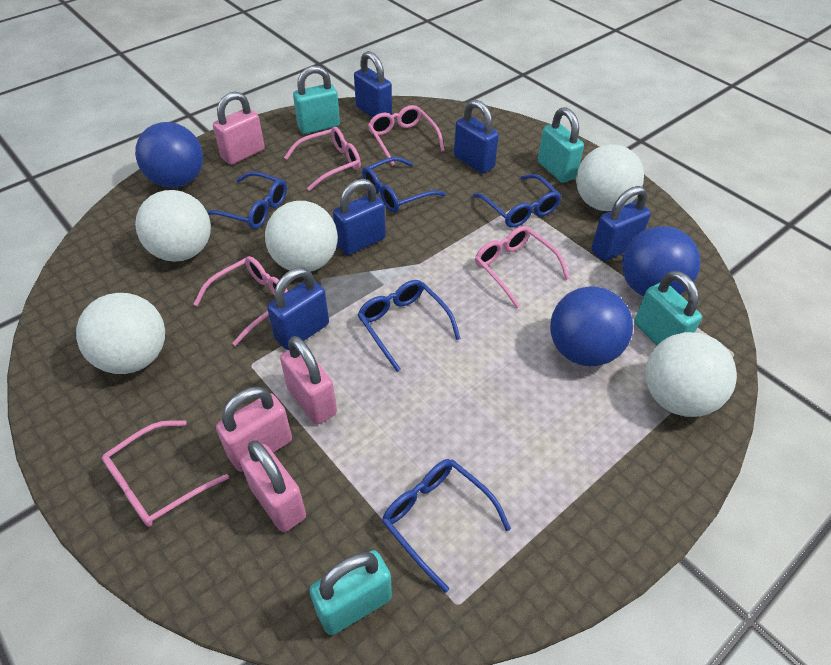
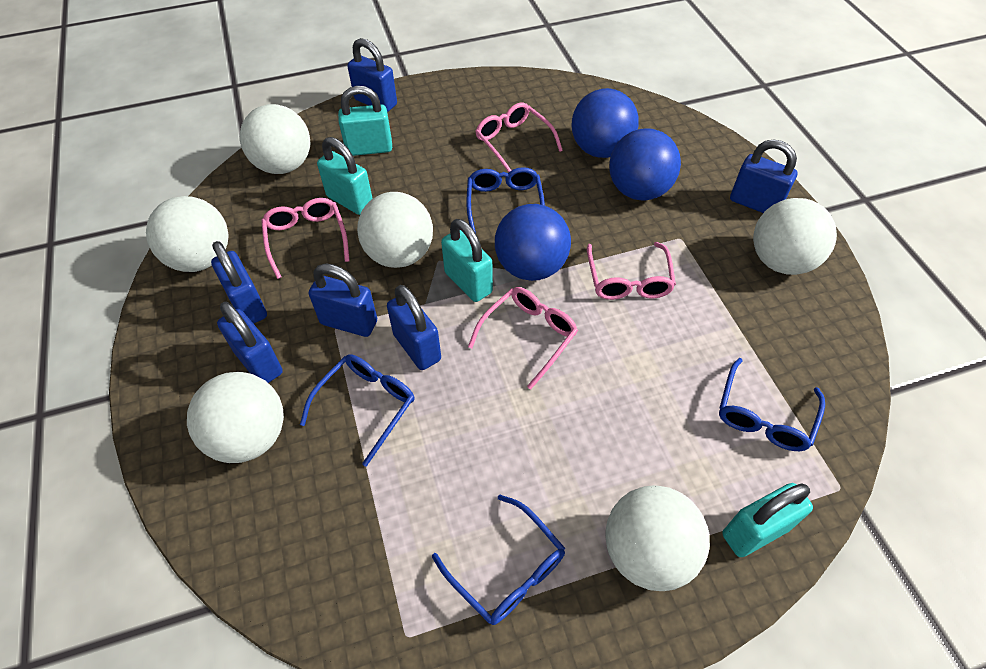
blue glasses: 5 -> 4
blue padlock: 5 -> 6
pink glasses: 5 -> 4
pink padlock: 4 -> 0
white ball: 5 -> 6

